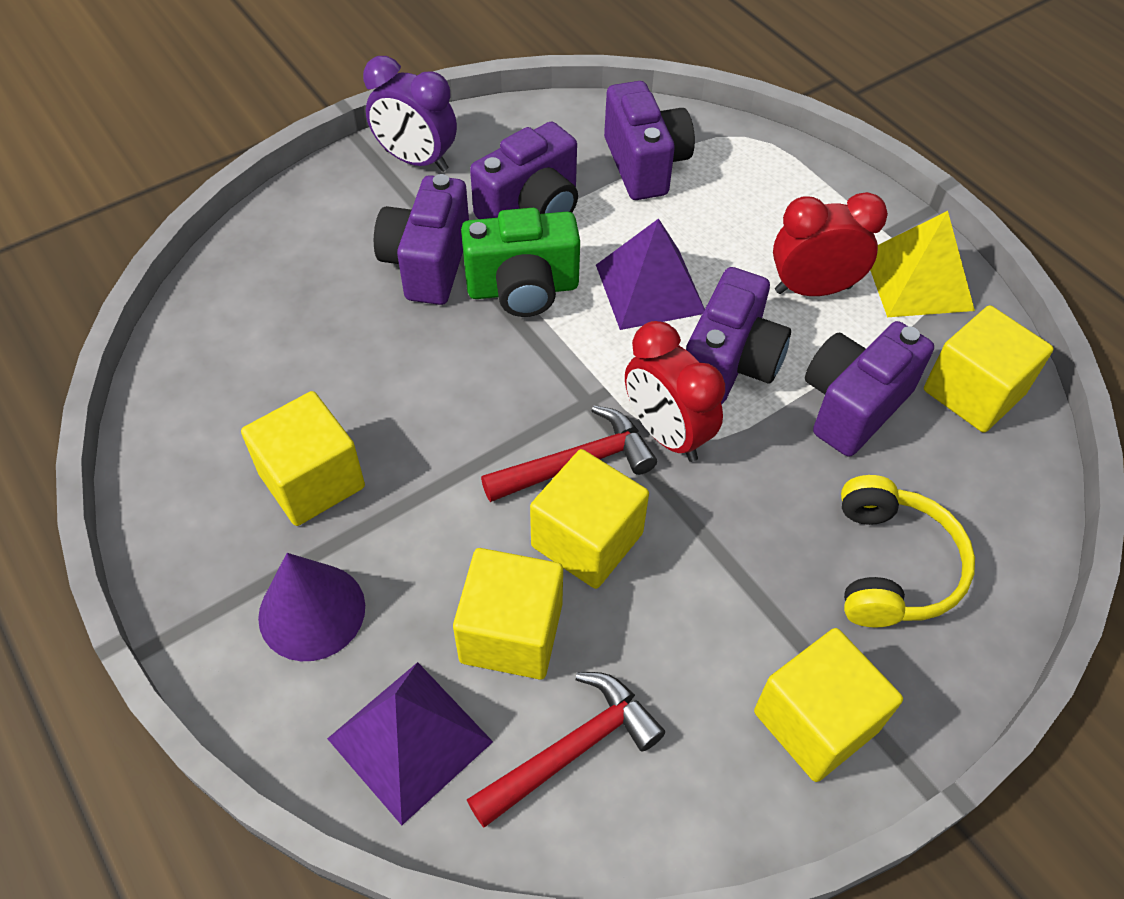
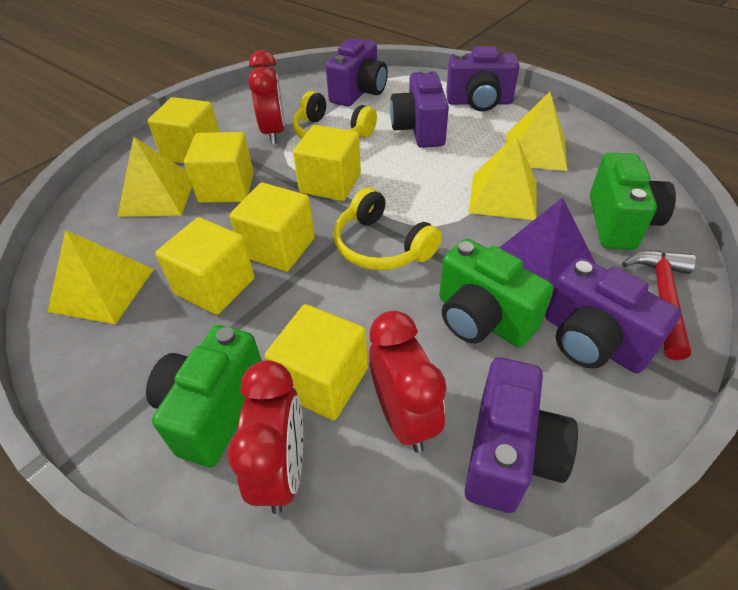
green camera: 1 -> 3
purple clock: 1 -> 0
purple cone: 1 -> 0
purple pyramid: 2 -> 1
red clock: 2 -> 3
red hammer: 2 -> 1
yellow cube: 5 -> 6
yellow headphones: 1 -> 2
yellow pyramid: 1 -> 4

